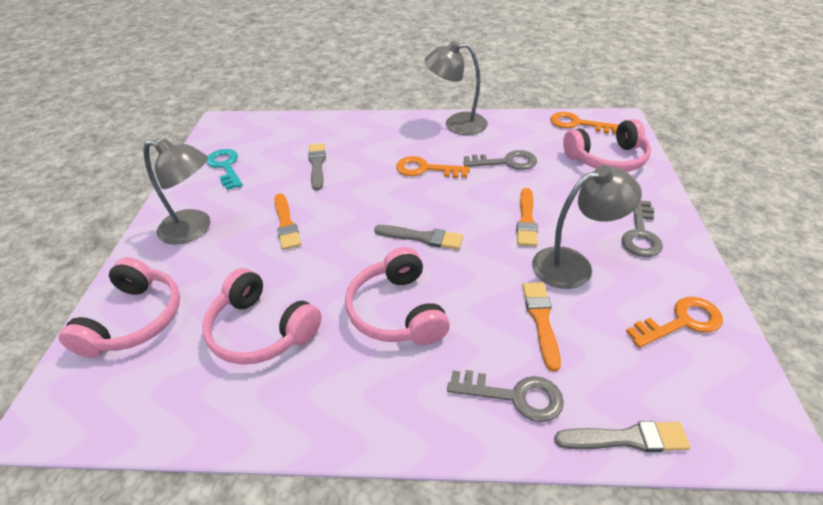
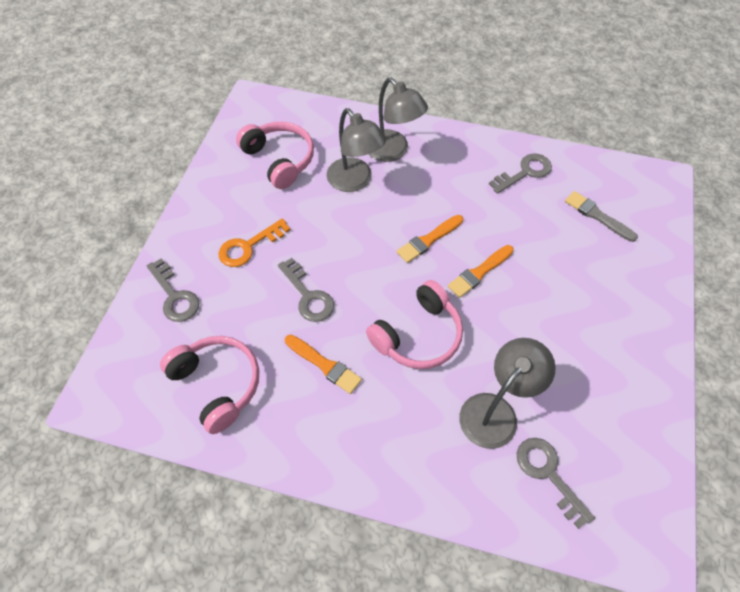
grey brush: 3 -> 1
grey key: 3 -> 4
orange key: 3 -> 1
pink headphones: 4 -> 3
turquoise key: 1 -> 0

